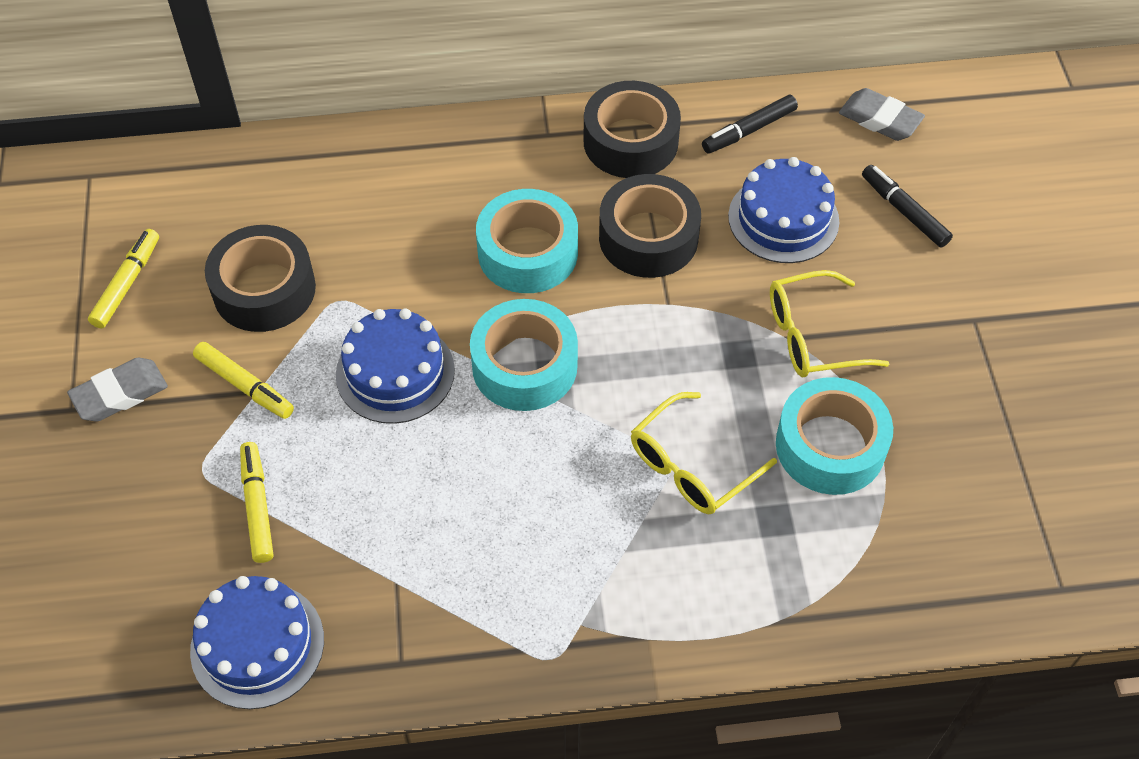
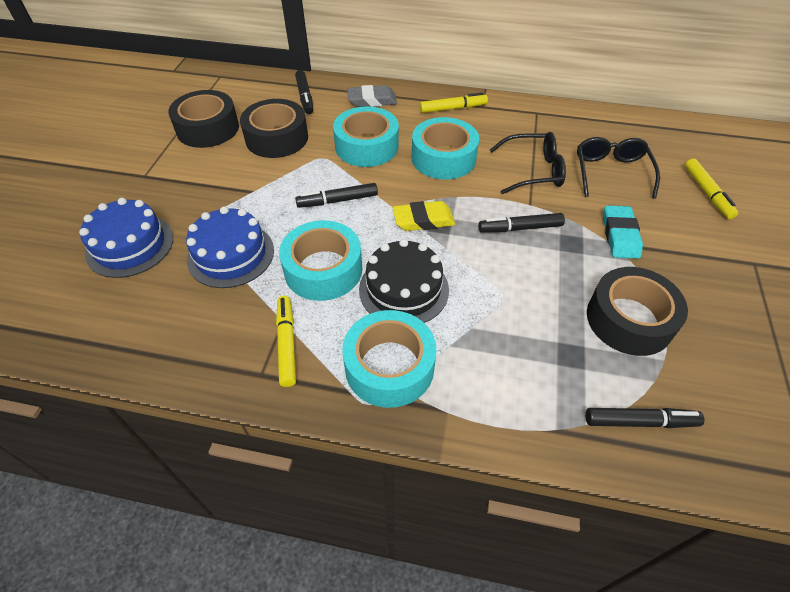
black cake: 0 -> 1
black glasses: 0 -> 2
black marker: 2 -> 4
blue cake: 3 -> 2
grey eraser: 2 -> 1
turquoise eraser: 0 -> 1
turquoise tape: 3 -> 4
yellow eraser: 0 -> 1
yellow glasses: 2 -> 0

